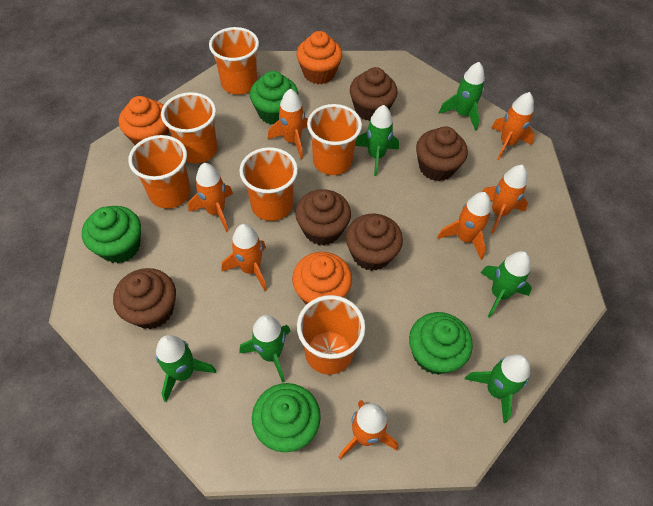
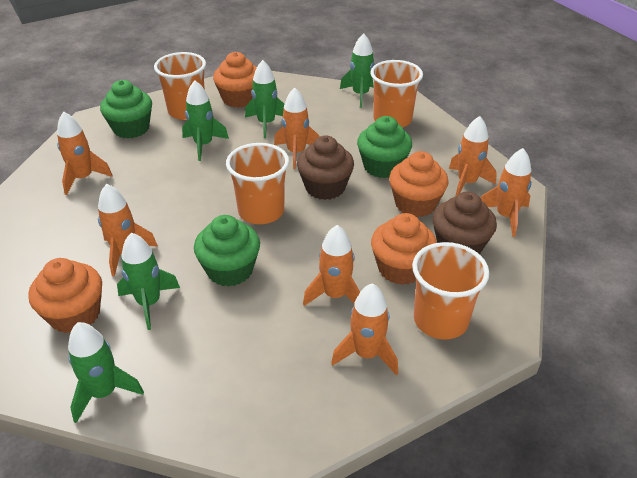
brown cupcake: 5 -> 2
green cupcake: 4 -> 3
green rocket: 6 -> 5
orange cup: 6 -> 4
orange cupcake: 3 -> 4

